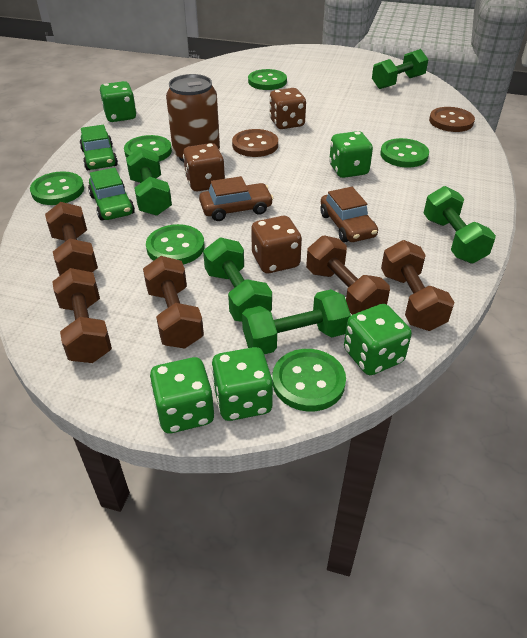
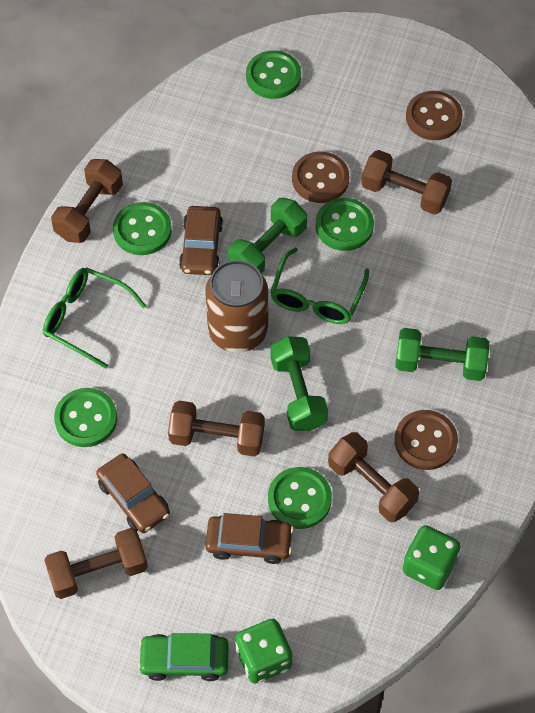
brown button: 2 -> 3
brown car: 2 -> 3
brown dice: 3 -> 0
green button: 6 -> 5
green car: 2 -> 1
green dice: 5 -> 2
green dumbbell: 5 -> 3
green glasses: 0 -> 2

